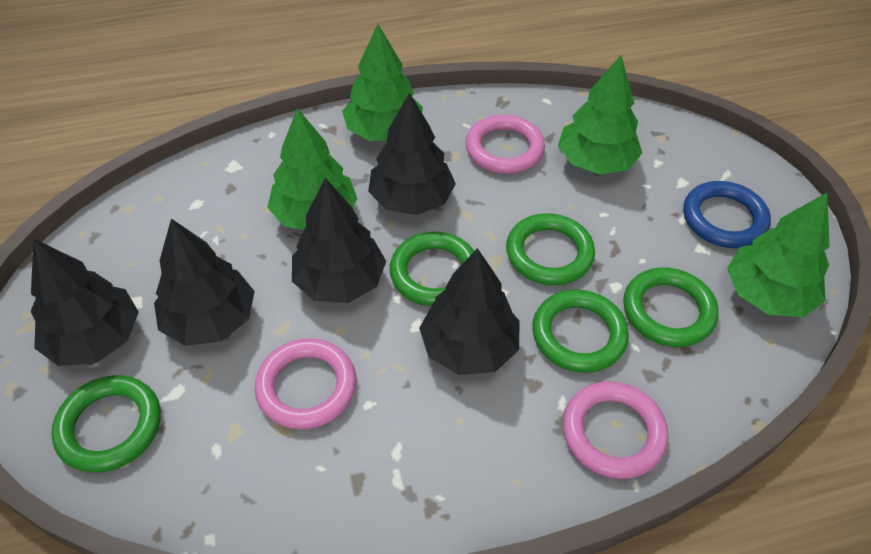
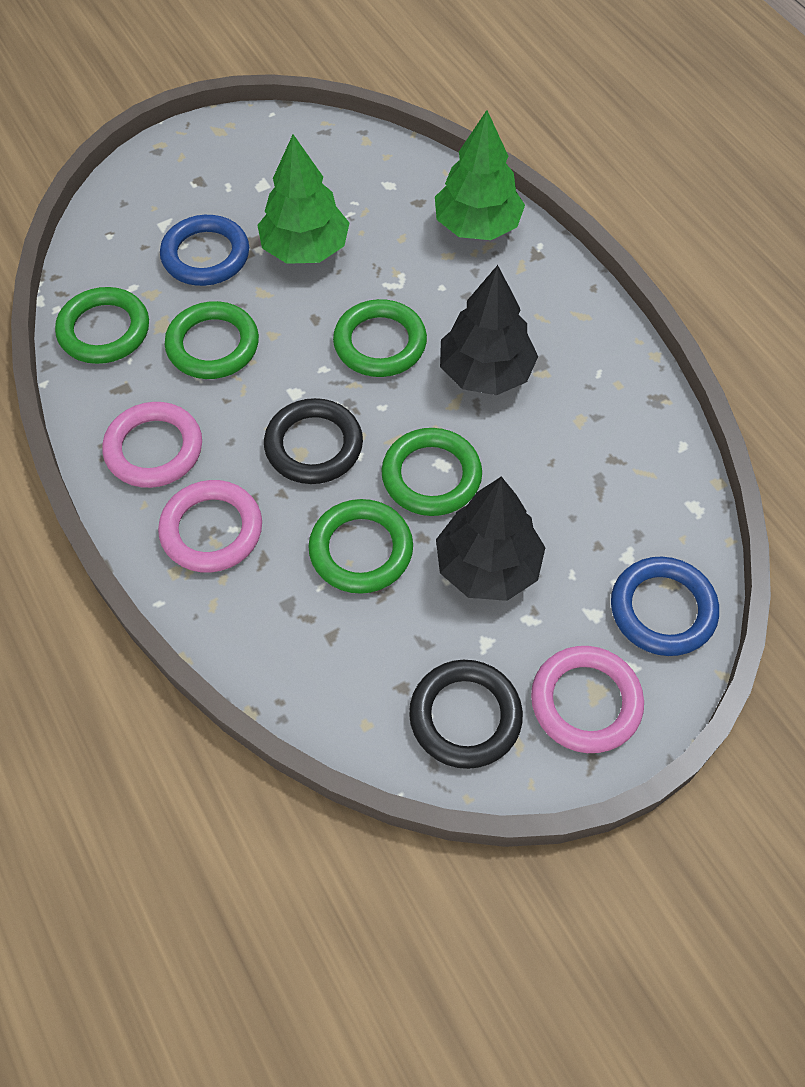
black ring: 0 -> 2
black tree: 5 -> 2
blue ring: 1 -> 2
green tree: 4 -> 2

